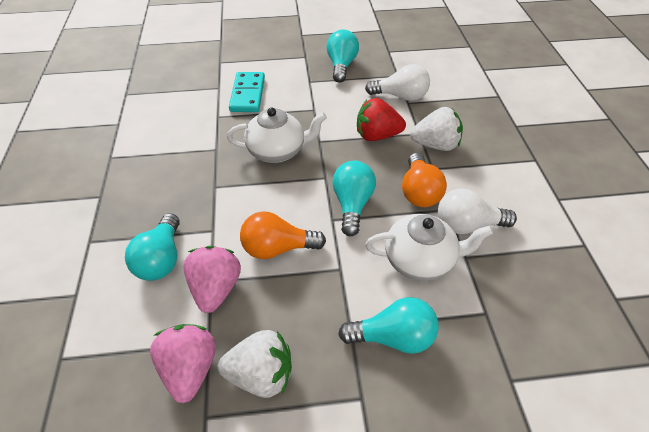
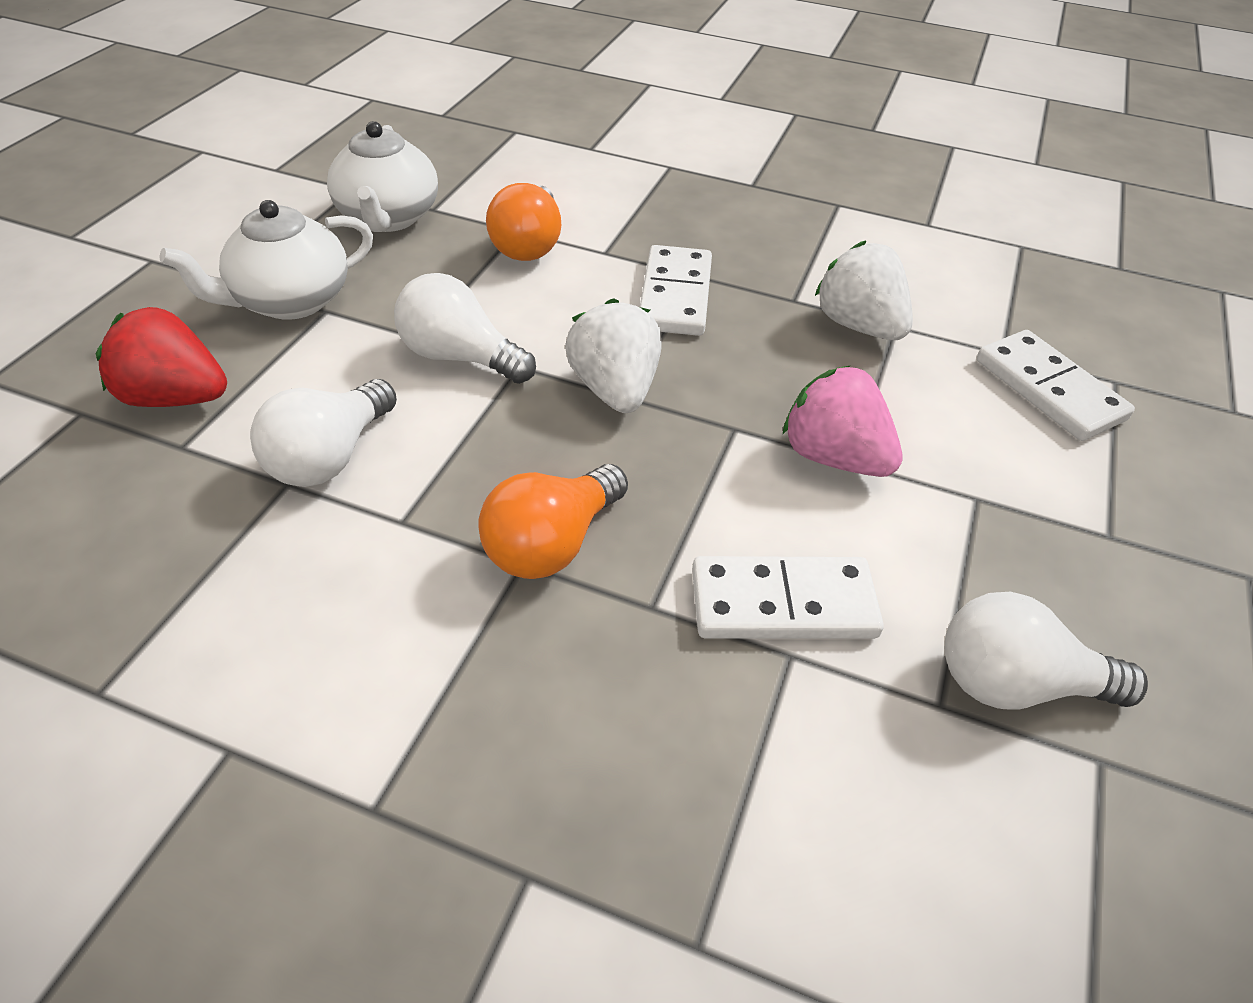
pink strawberry: 2 -> 1
turquoise domino: 1 -> 0
turquoise light bulb: 4 -> 0
white domino: 0 -> 3
white light bulb: 2 -> 3

